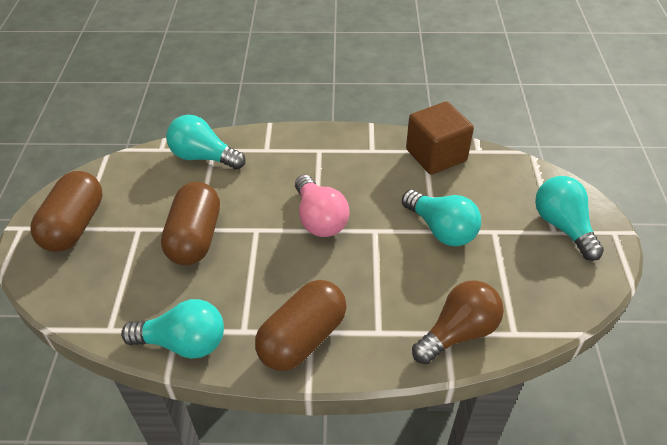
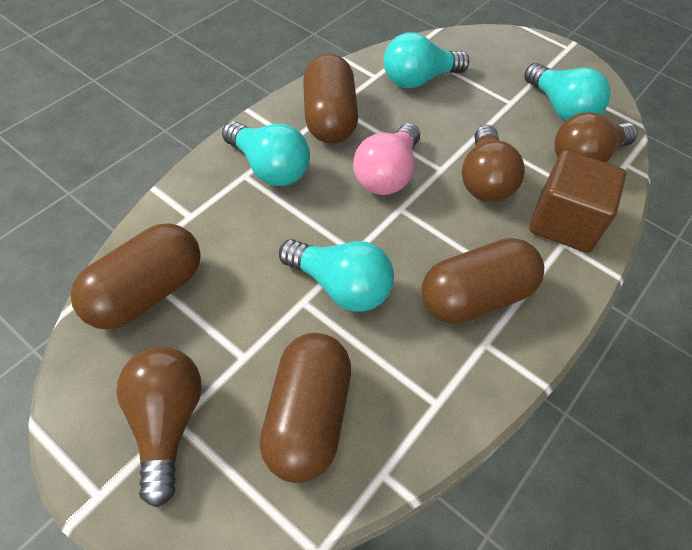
brown capsule: 3 -> 4
brown light bulb: 1 -> 3

